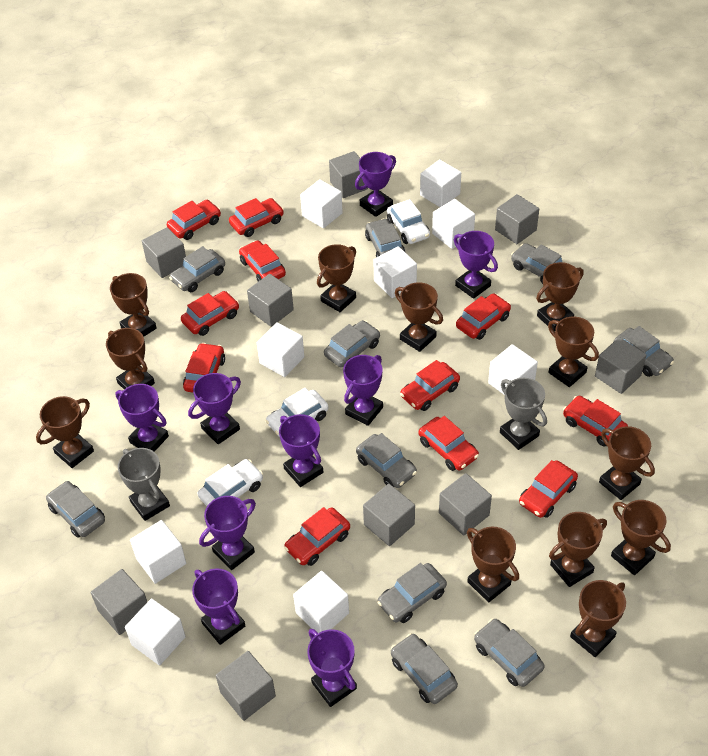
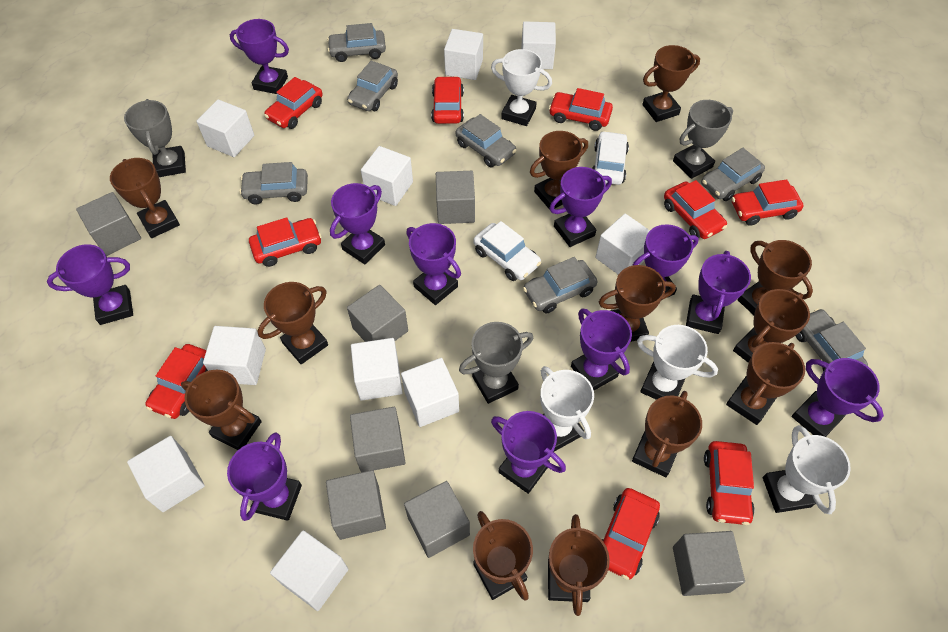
grey car: 10 -> 7
grey cube: 9 -> 7
grey trophy: 2 -> 3
purple trophy: 9 -> 11
red car: 11 -> 9
white car: 3 -> 2
white cube: 9 -> 10
white trophy: 0 -> 4

